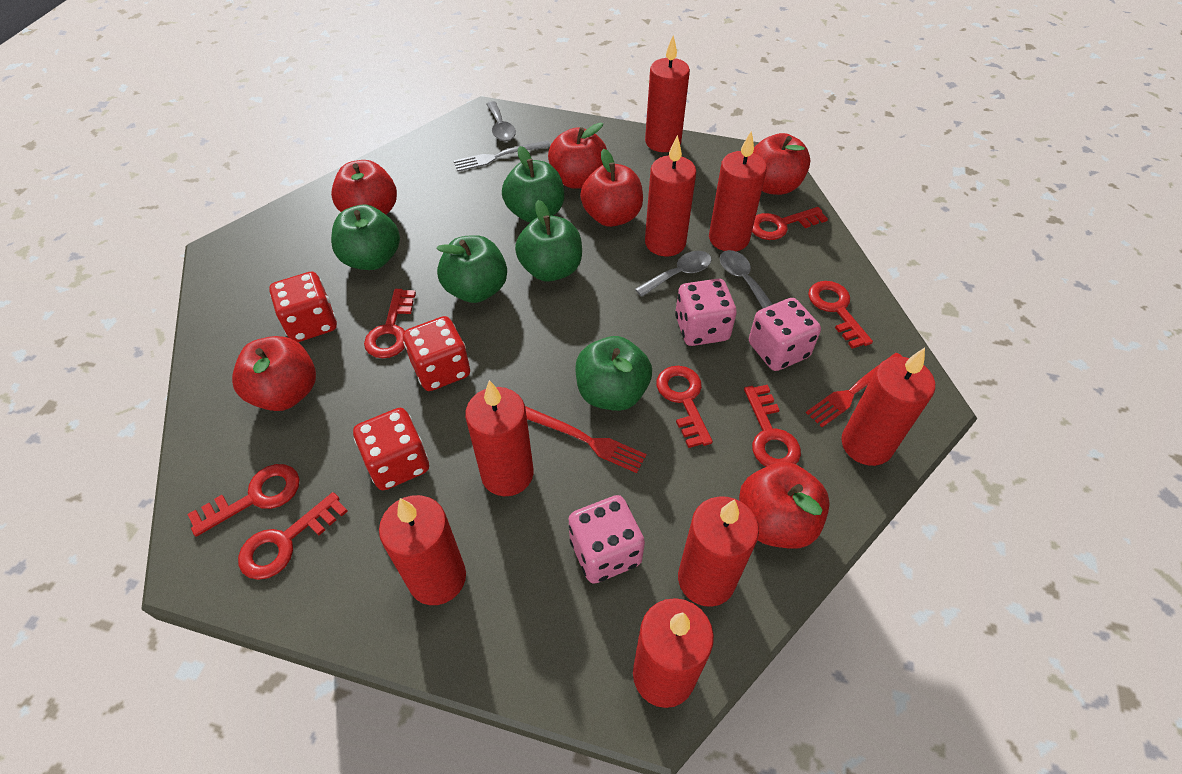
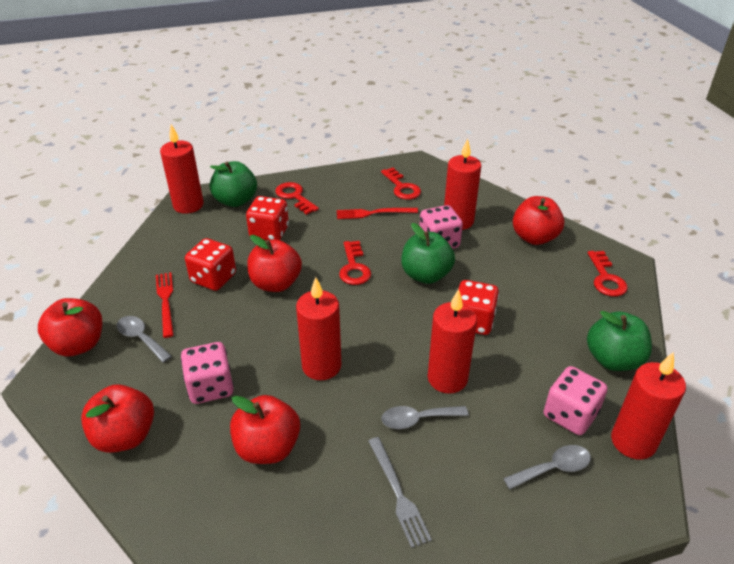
green apple: 5 -> 3
red apple: 6 -> 5
red candle: 8 -> 5
red key: 7 -> 4

